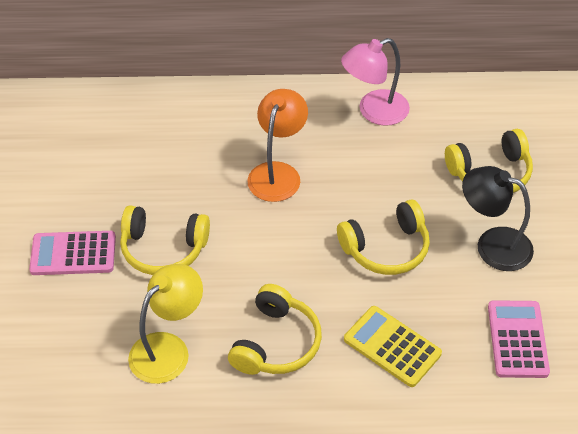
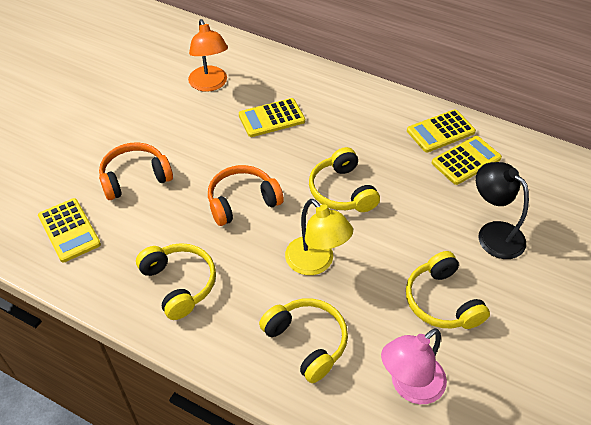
orange headphones: 0 -> 2
pink calculator: 2 -> 0
yellow calculator: 1 -> 4

